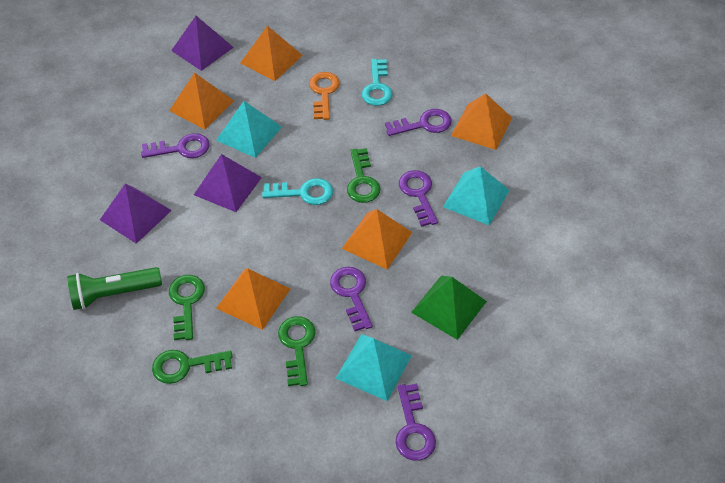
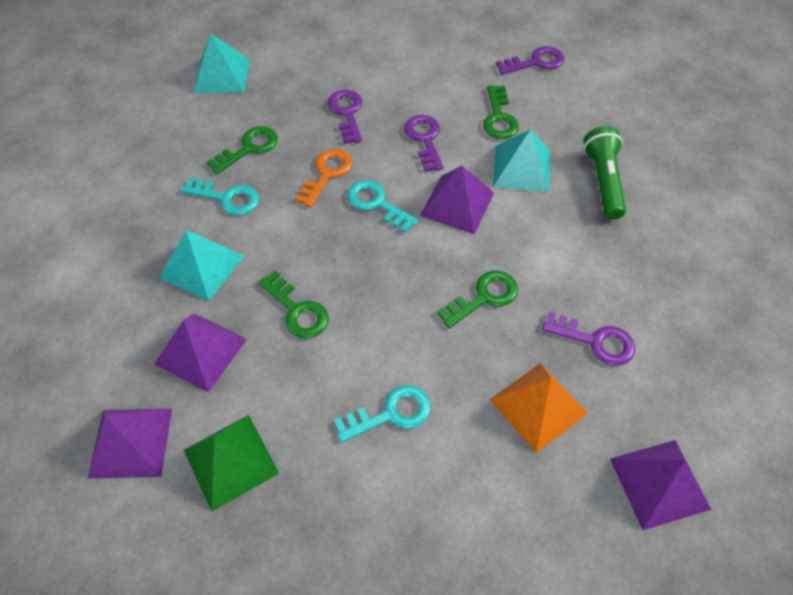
orange pyramid: 5 -> 1
purple key: 5 -> 4
purple pyramid: 3 -> 4
turquoise key: 2 -> 3

